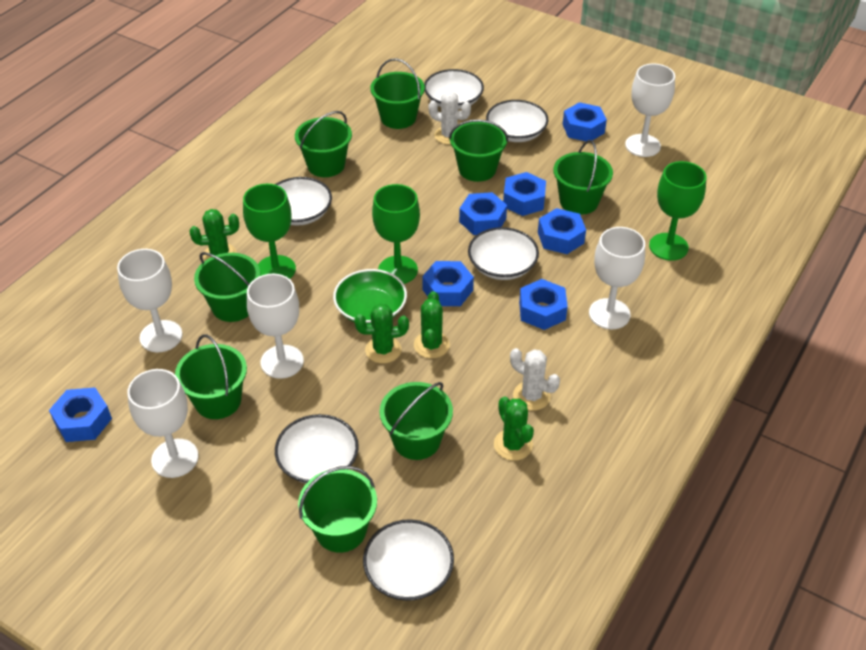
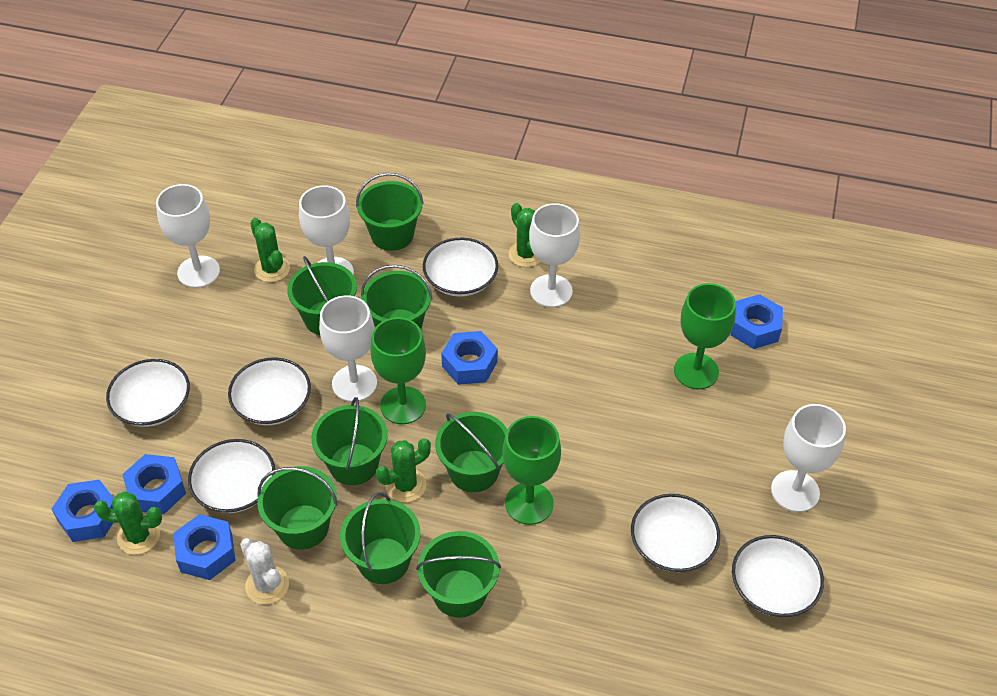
blue nut: 7 -> 5
green bowl: 1 -> 0
white cactus: 2 -> 1

